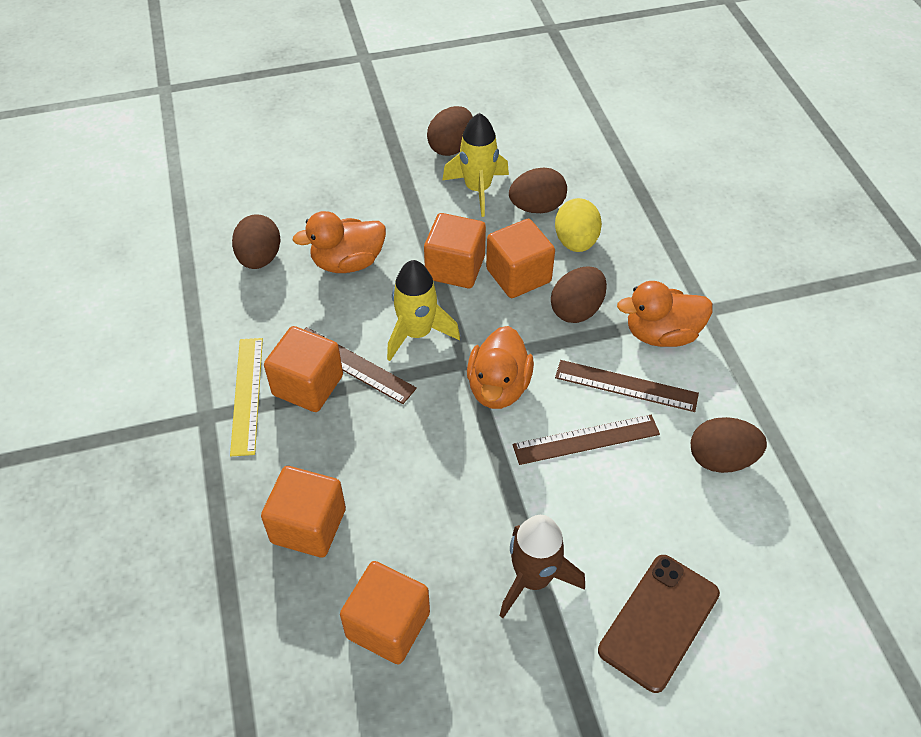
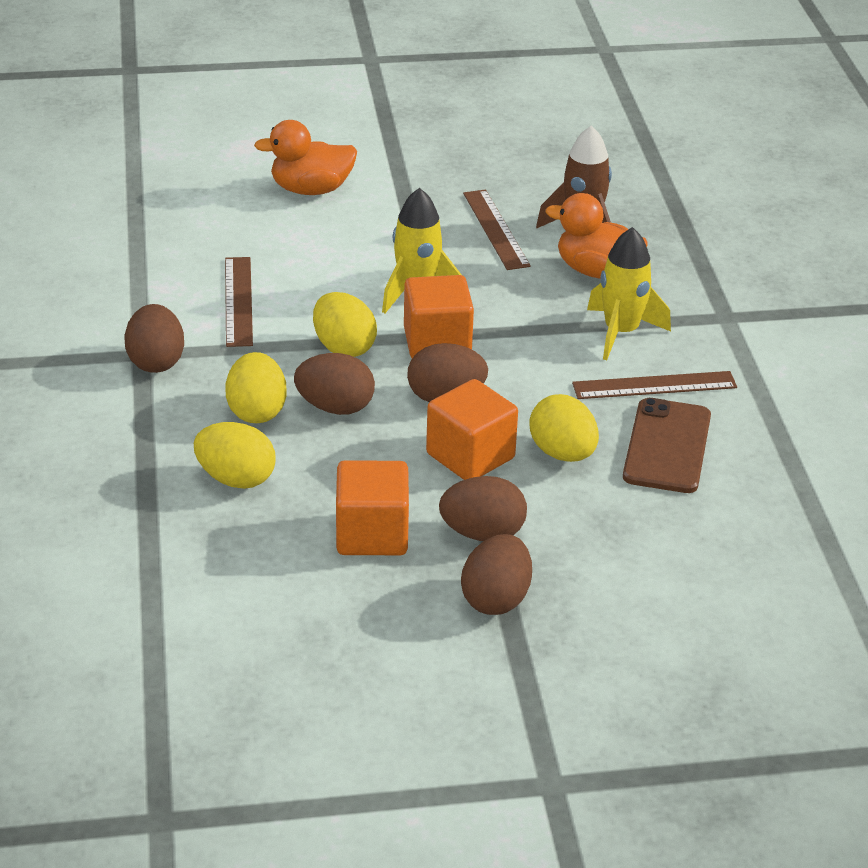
orange cube: 5 -> 3
orange duck: 3 -> 2
yellow egg: 1 -> 4
yellow ruler: 1 -> 0

